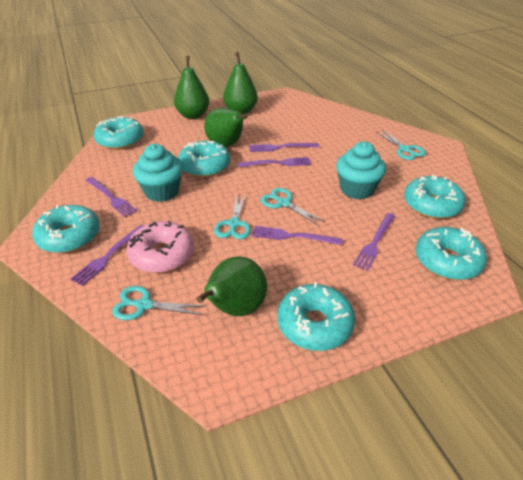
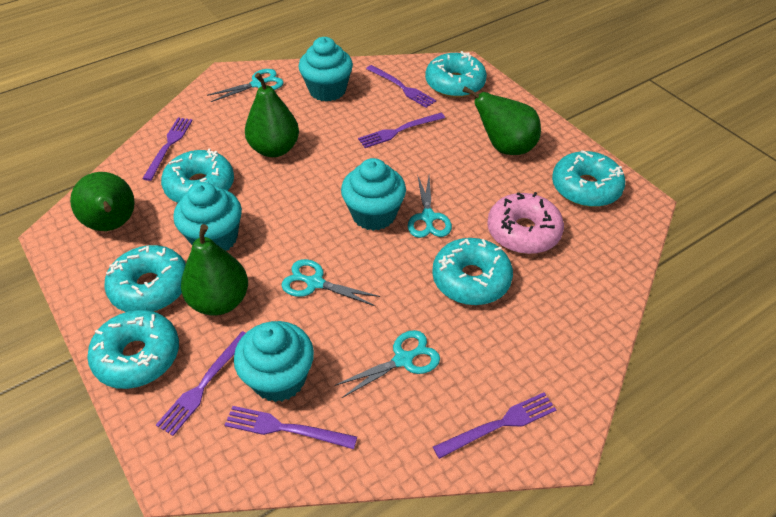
turquoise cupcake: 2 -> 4

